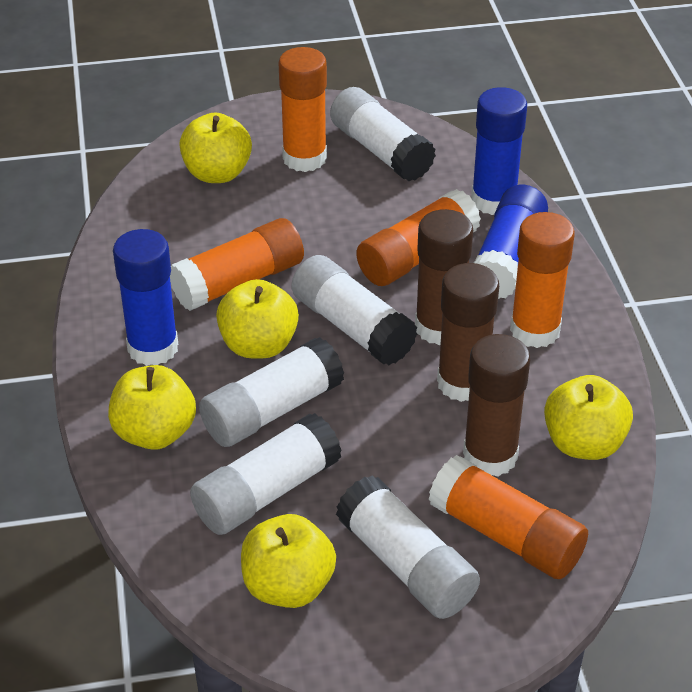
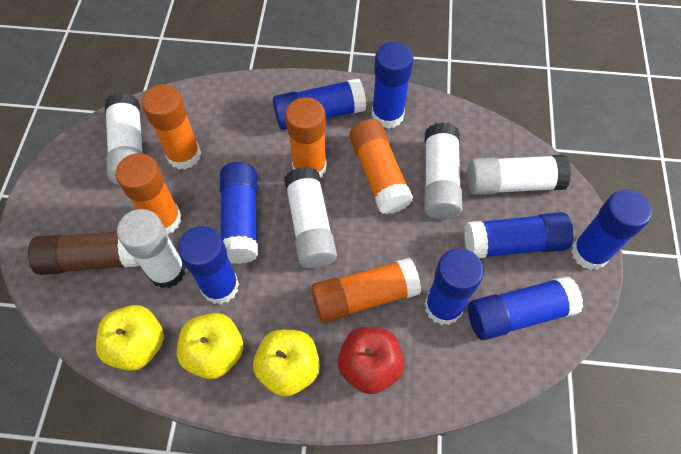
blue glue stick: 3 -> 8
brown glue stick: 3 -> 1
red apple: 0 -> 1
yellow apple: 5 -> 3

